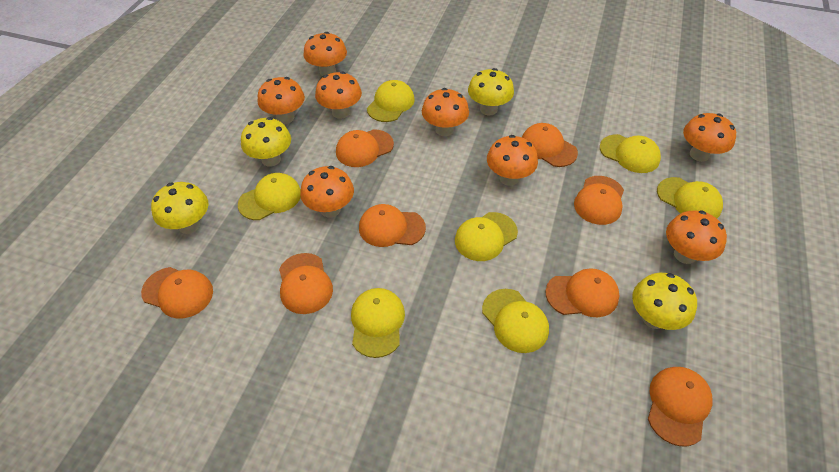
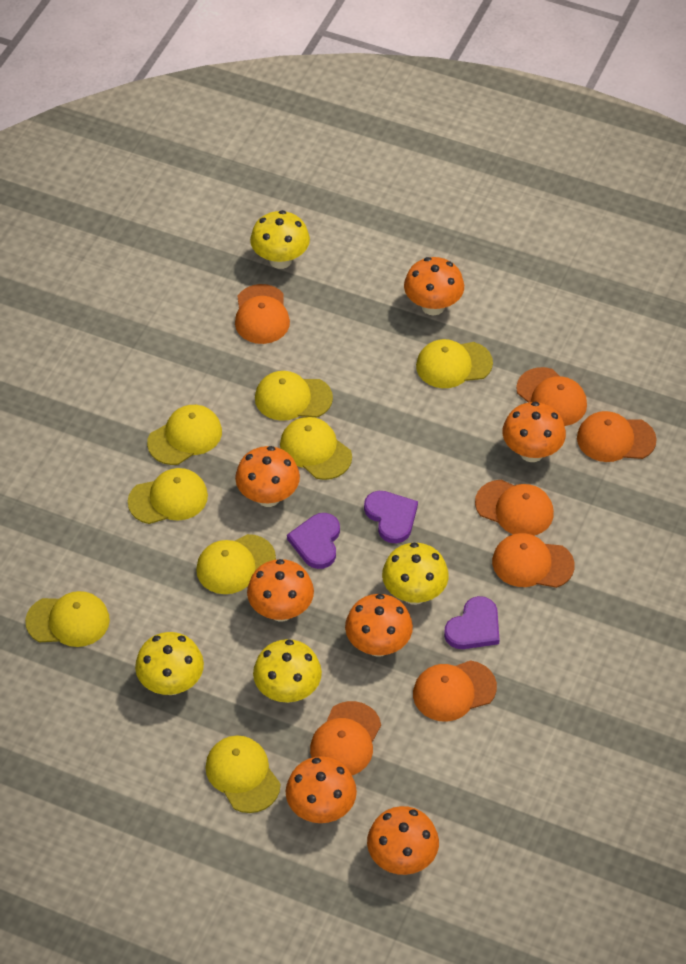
orange cap: 8 -> 7
orange mushroom: 8 -> 7
purple heart: 0 -> 3
yellow cap: 7 -> 8

